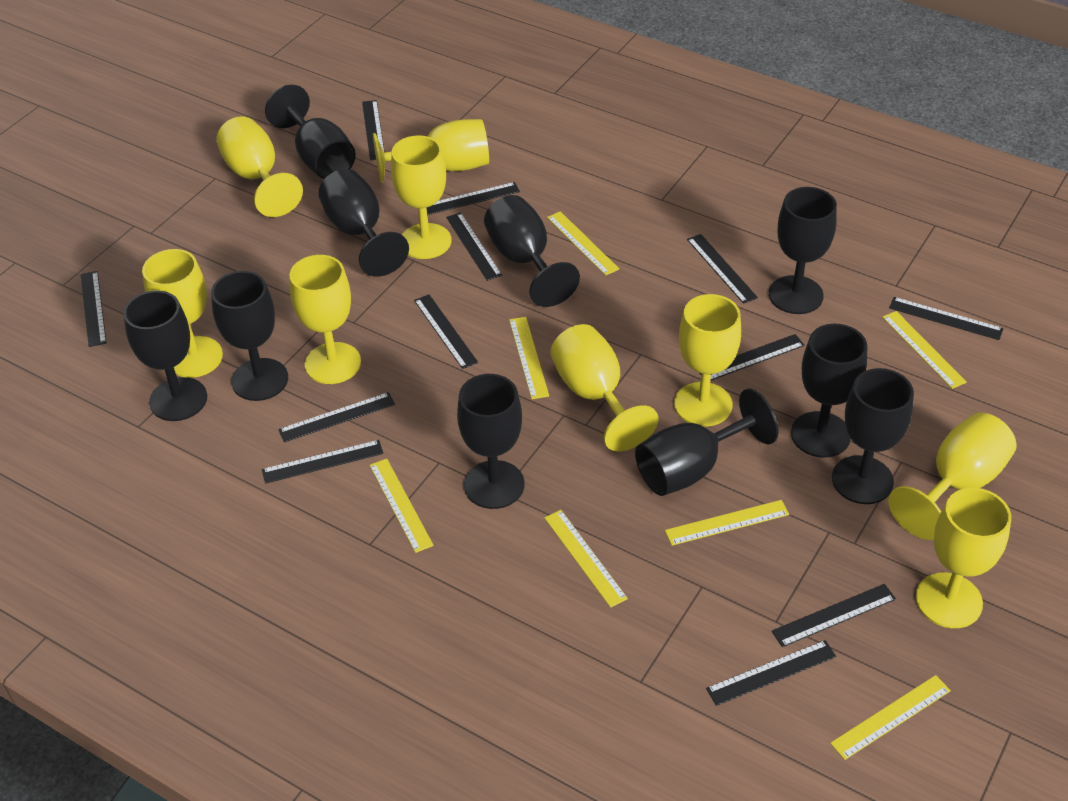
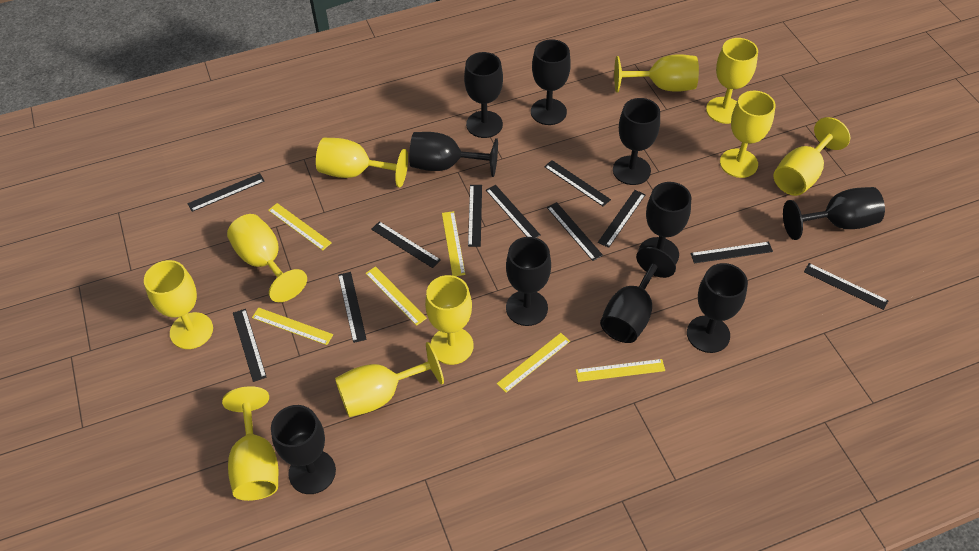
black ruler: 12 -> 11
yellow goblet: 9 -> 10
yellow ruler: 7 -> 6

